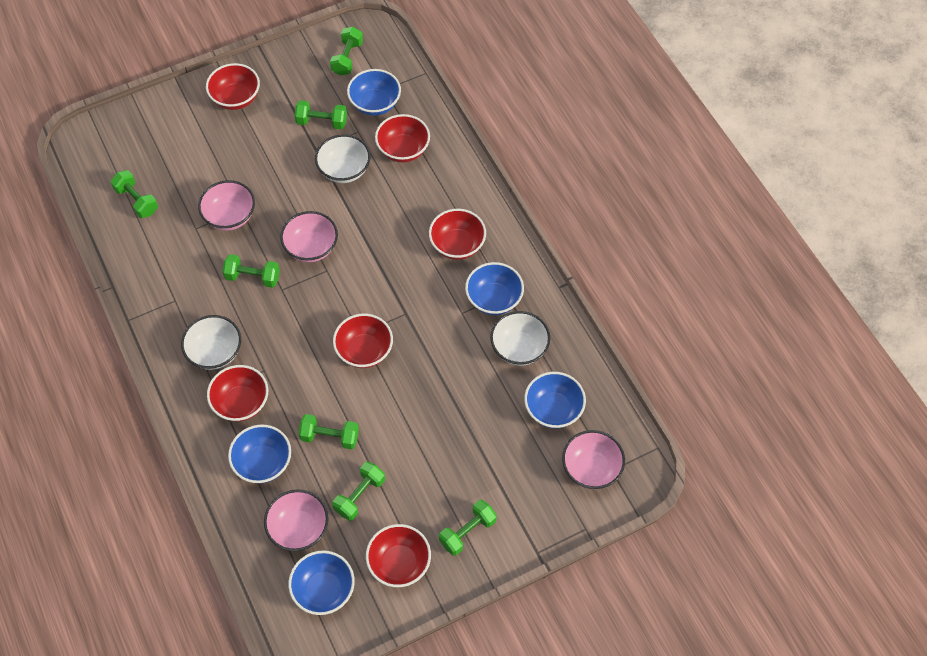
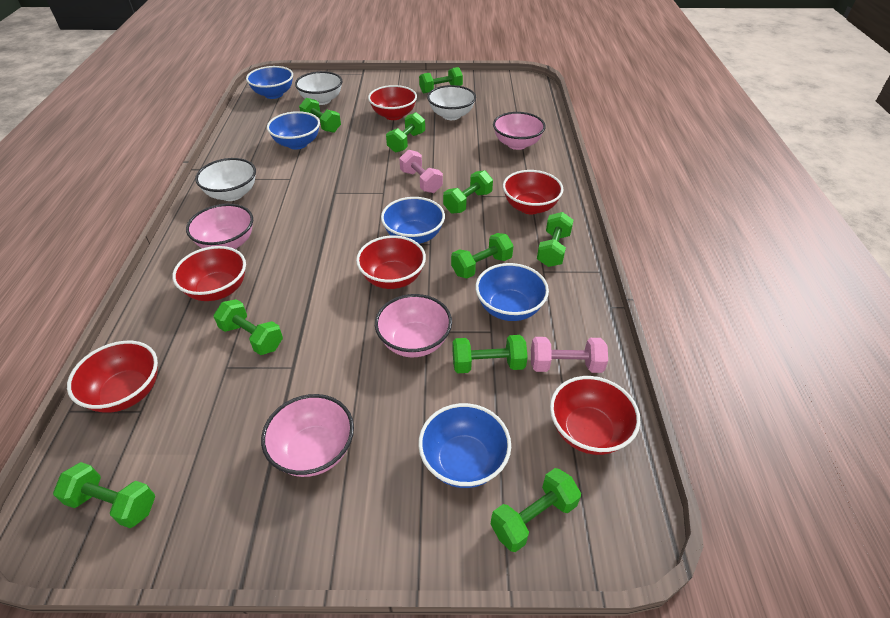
green dumbbell: 7 -> 10
pink dumbbell: 0 -> 2

